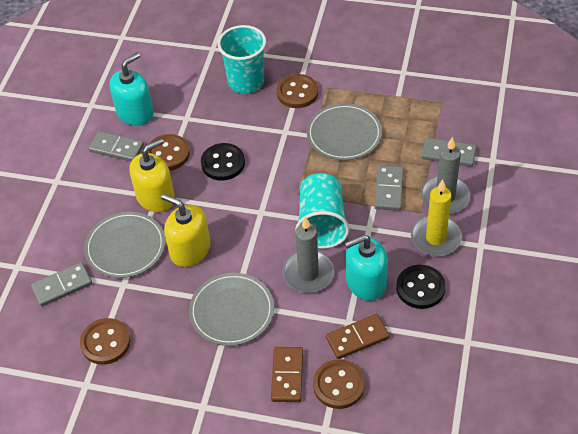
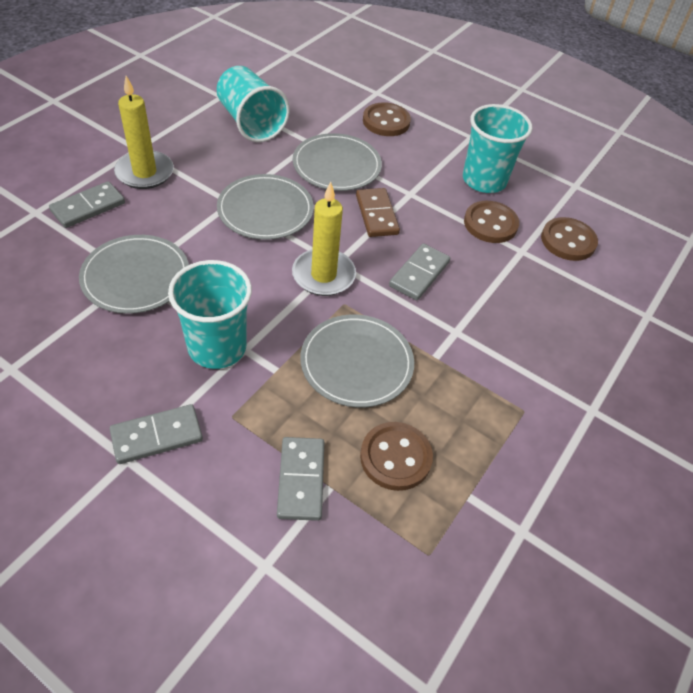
black button: 2 -> 0
brown domino: 2 -> 1
grey candle: 2 -> 0
grey plate: 3 -> 4
turquoise cup: 2 -> 3
turquoise soap dispenser: 2 -> 0
yellow candle: 1 -> 2
yellow soap dispenser: 2 -> 0

